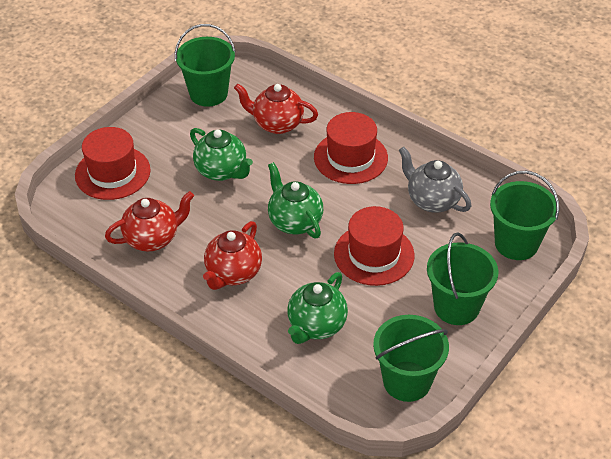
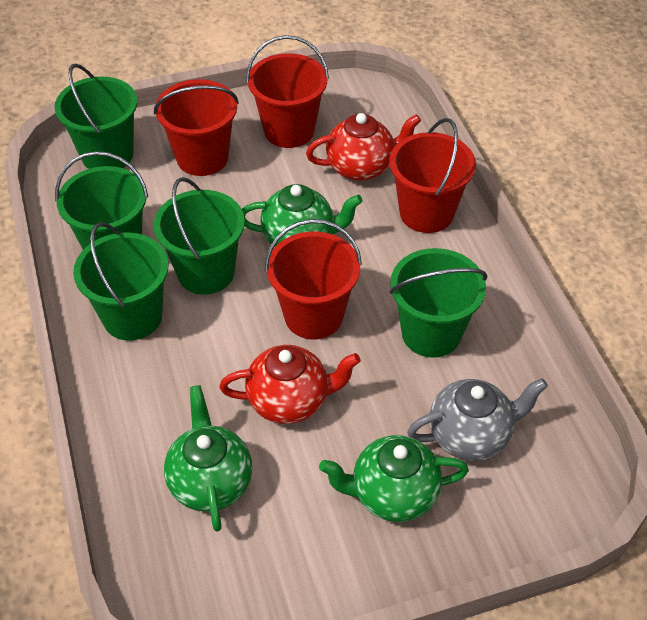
green bucket: 4 -> 5
red bucket: 0 -> 4
red hat: 3 -> 0
red teapot: 3 -> 2

